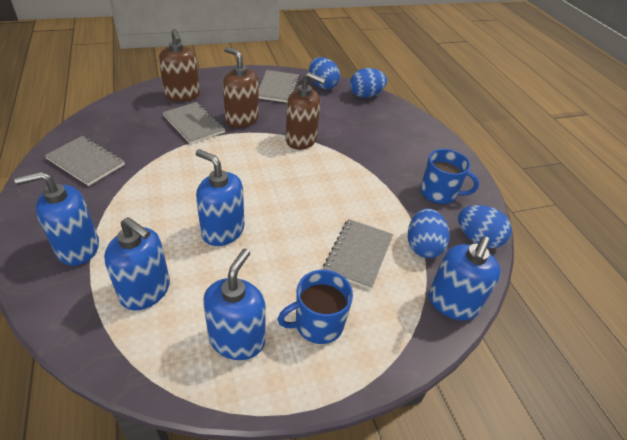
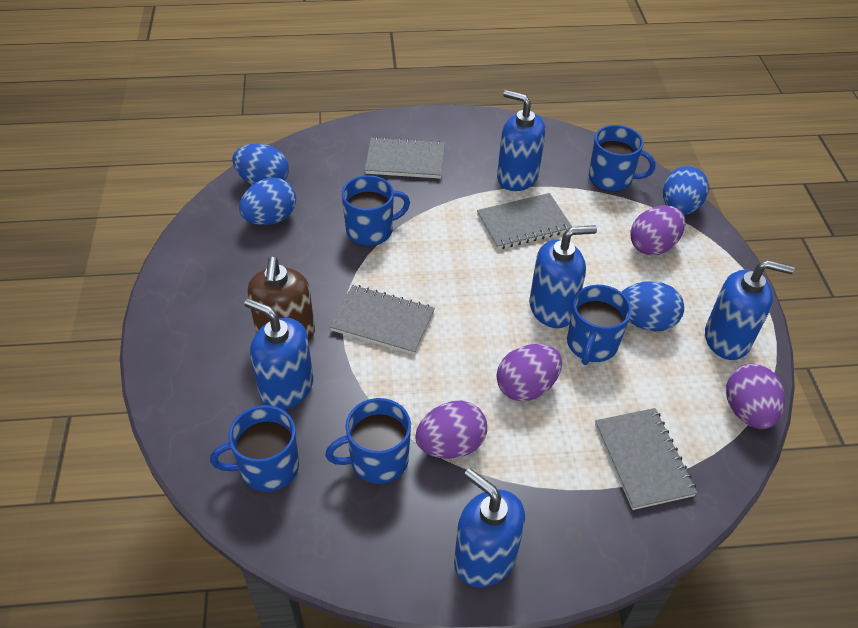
blue mug: 2 -> 5
brown soap dispenser: 3 -> 1
purple egg: 0 -> 4

